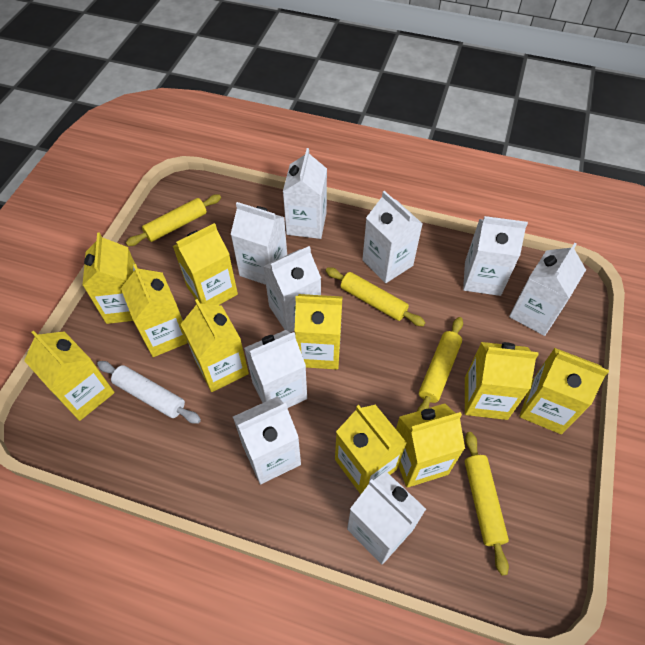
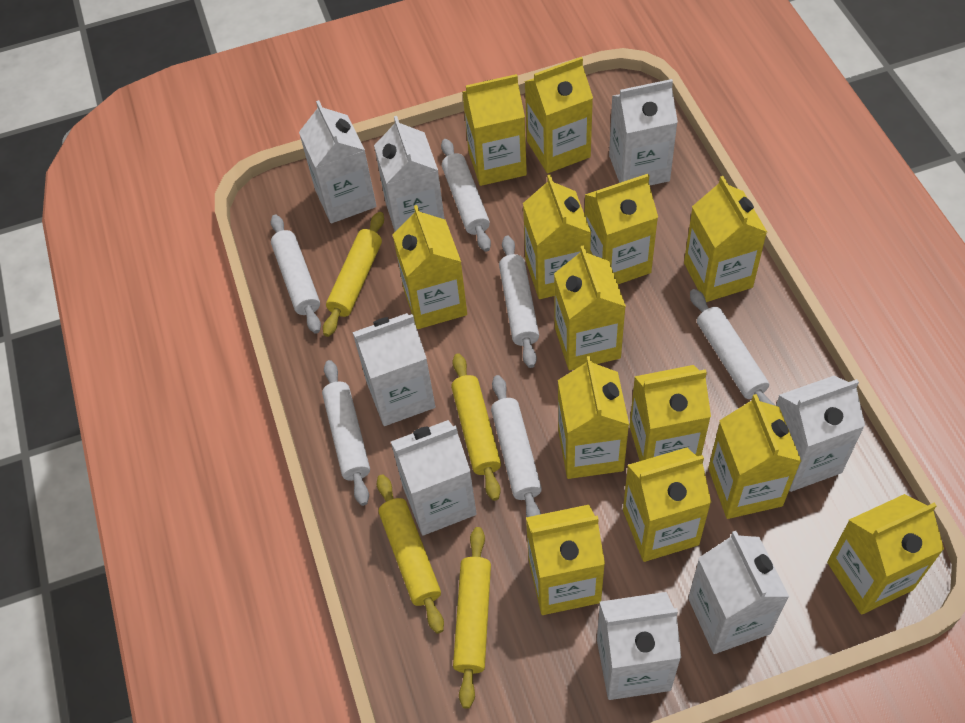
white carton: 9 -> 8
white rolling pin: 1 -> 6
yellow carton: 10 -> 13

